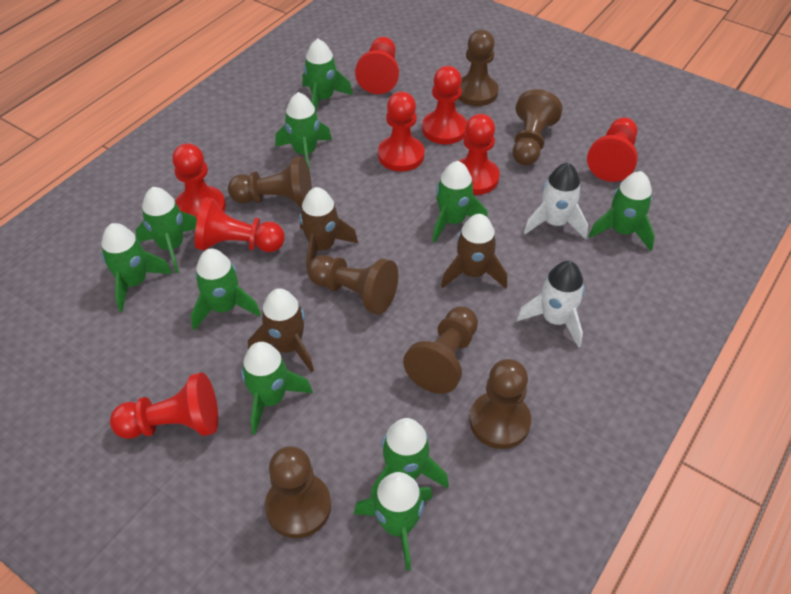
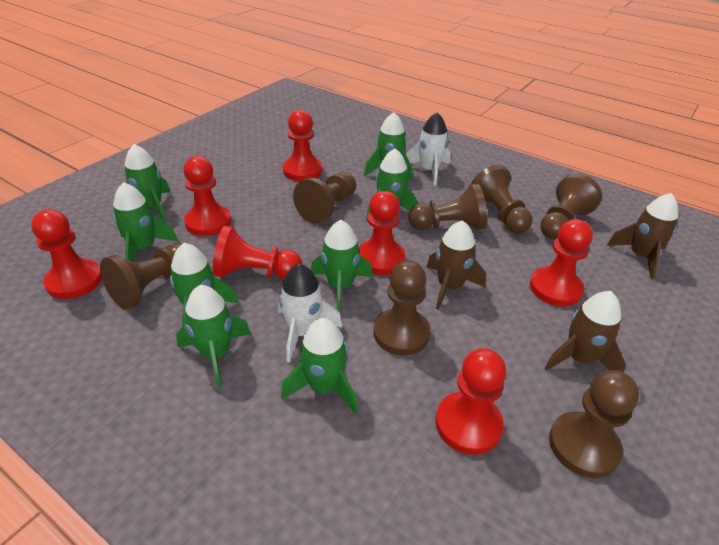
green rocket: 10 -> 8
red pawn: 8 -> 7

